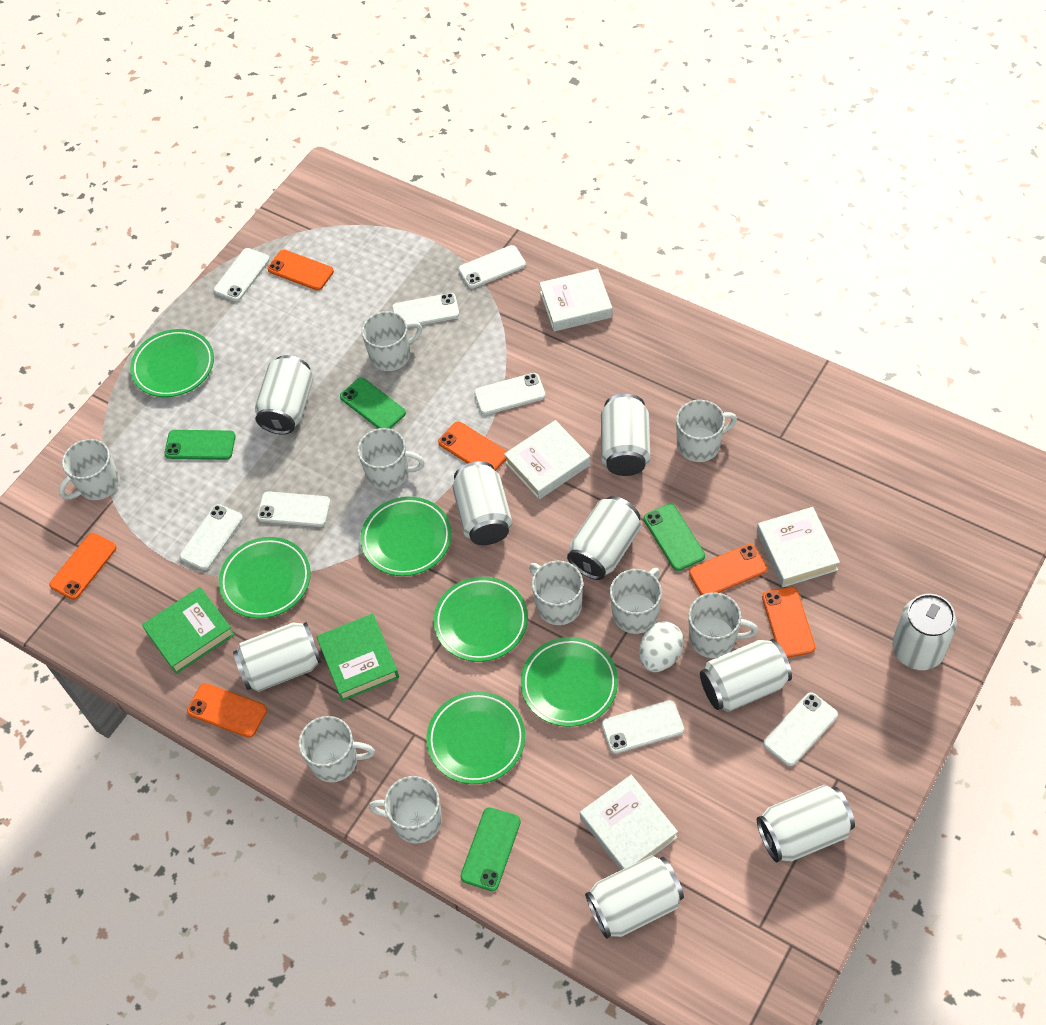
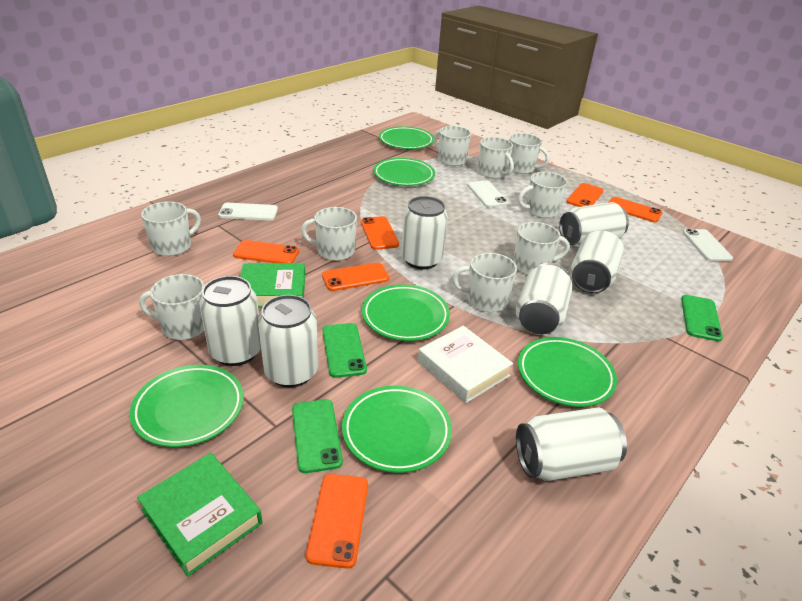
green phone: 4 -> 3
white book: 4 -> 1
white can: 9 -> 7
white egg: 1 -> 0
white phone: 8 -> 3

